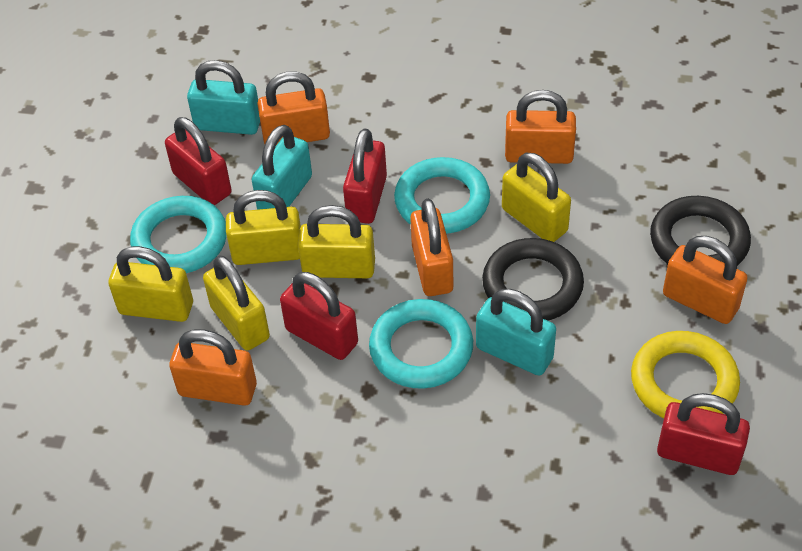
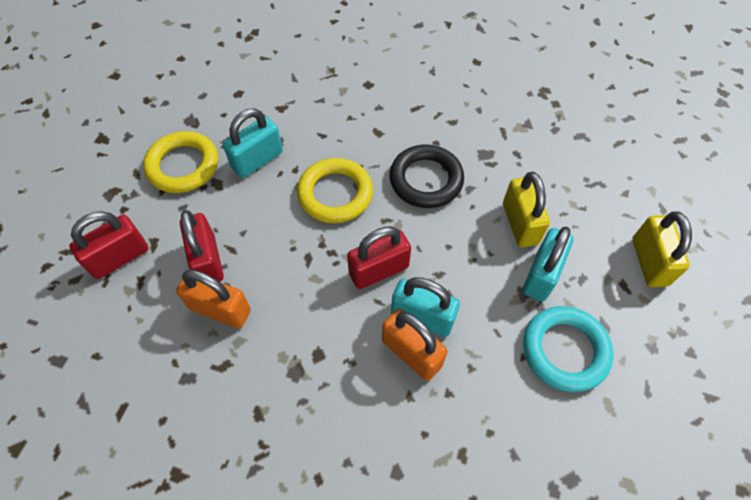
black ring: 2 -> 1
orange padlock: 5 -> 2
red padlock: 4 -> 3
turquoise ring: 3 -> 1
yellow padlock: 5 -> 2
yellow ring: 1 -> 2

